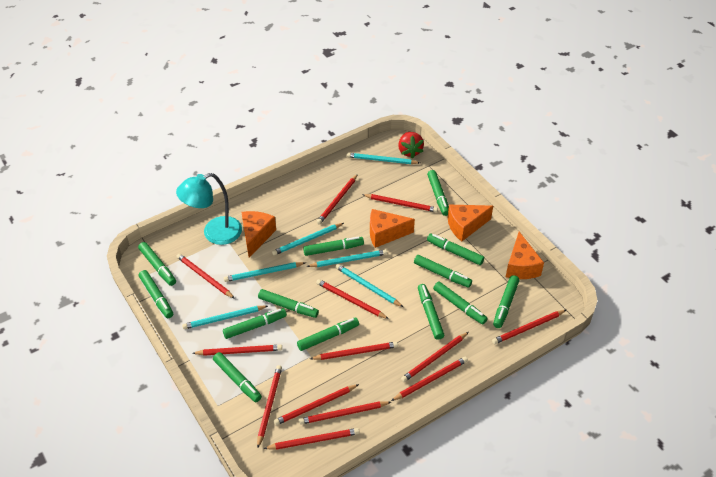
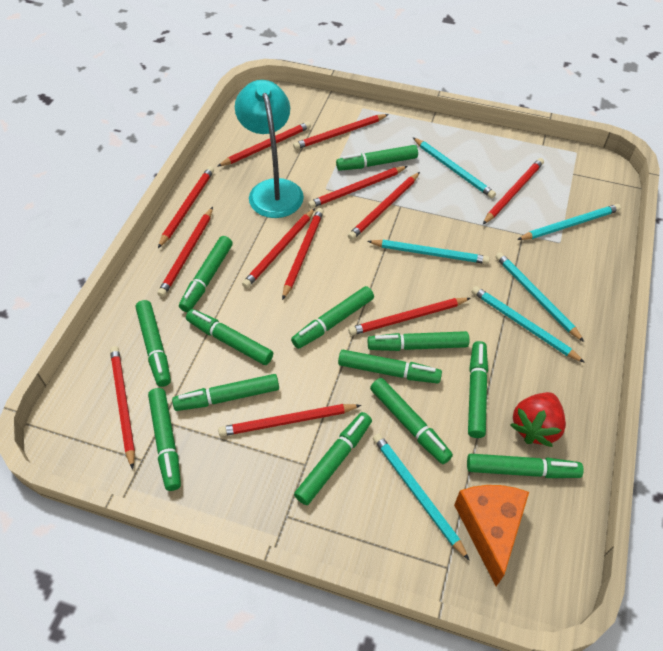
orange cheese: 4 -> 1
red pencil: 13 -> 12

